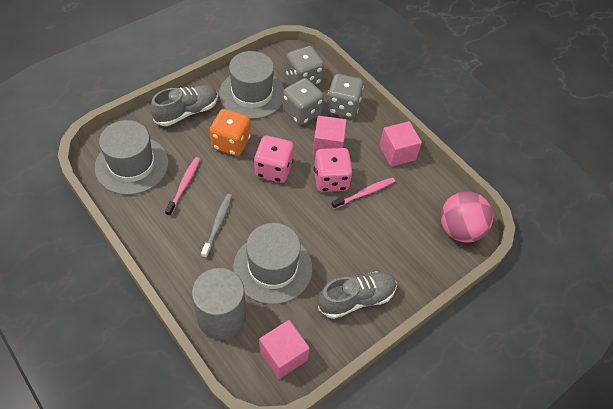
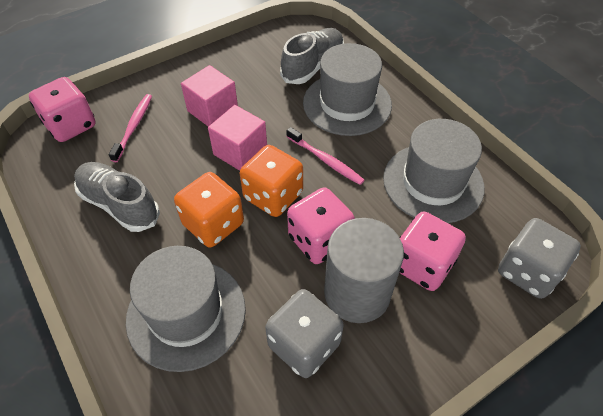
grey dice: 3 -> 2
grey toothbrush: 1 -> 0
orange dice: 1 -> 2
pink ball: 1 -> 0
pink cube: 3 -> 2
pink dice: 2 -> 3

